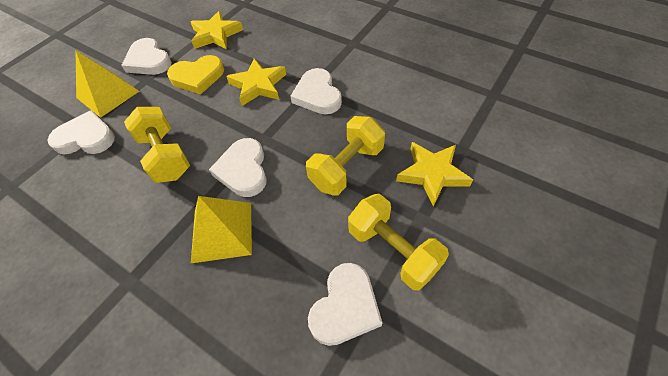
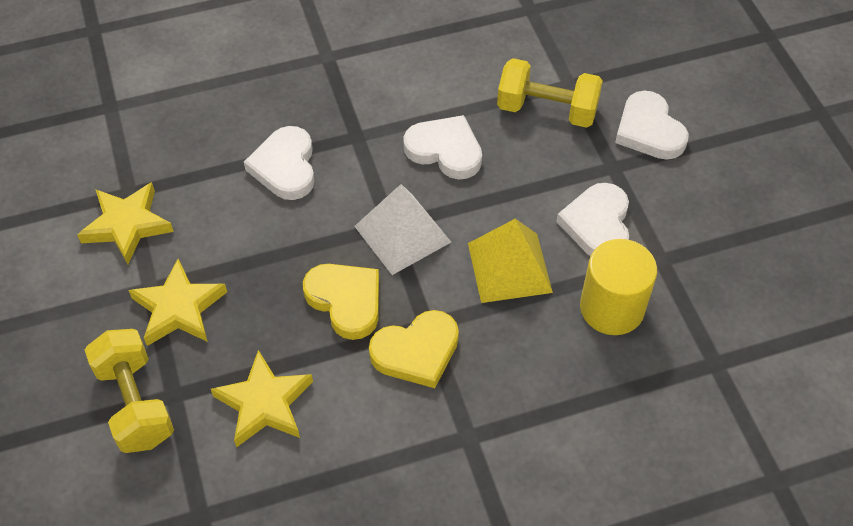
white heart: 5 -> 4
white pyramid: 0 -> 1
yellow cylinder: 0 -> 1
yellow dumbbell: 3 -> 2
yellow heart: 1 -> 2
yellow pyramid: 2 -> 1

